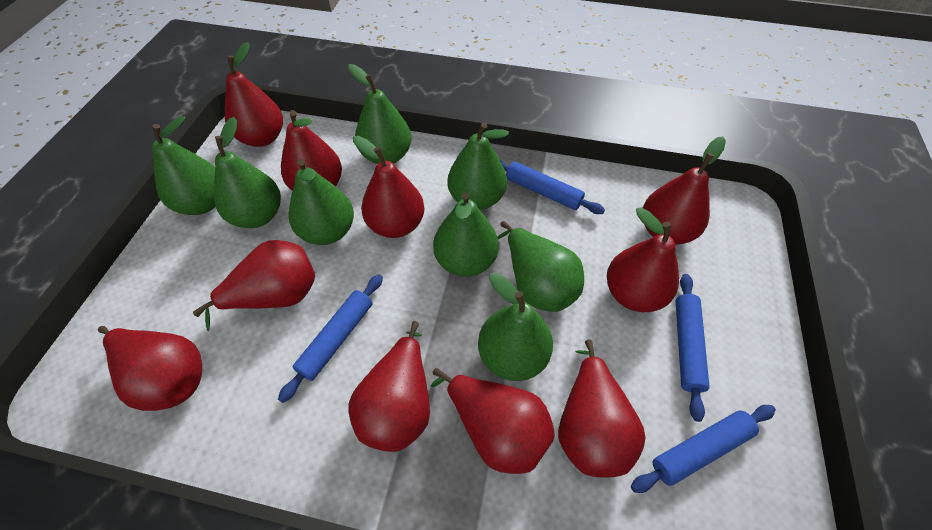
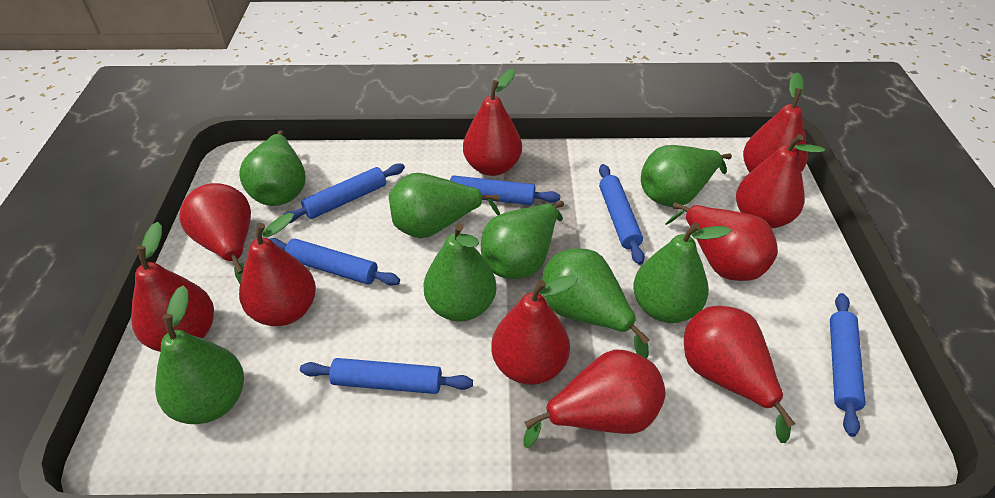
blue rolling pin: 4 -> 6

